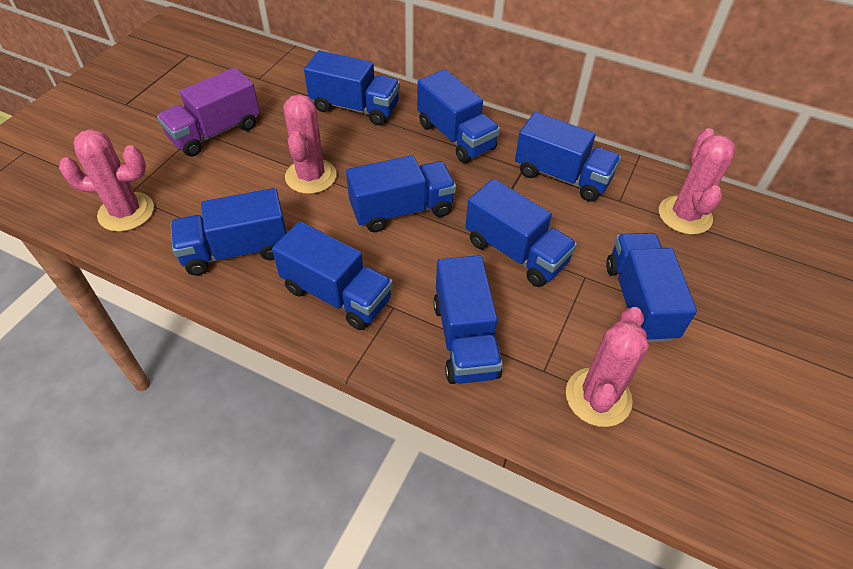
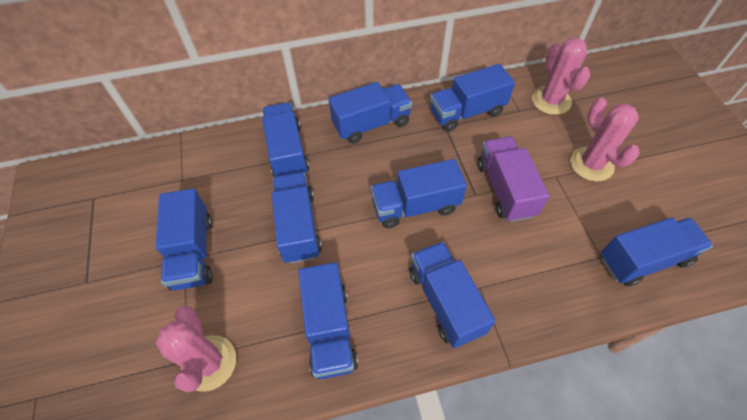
pink cactus: 4 -> 3

